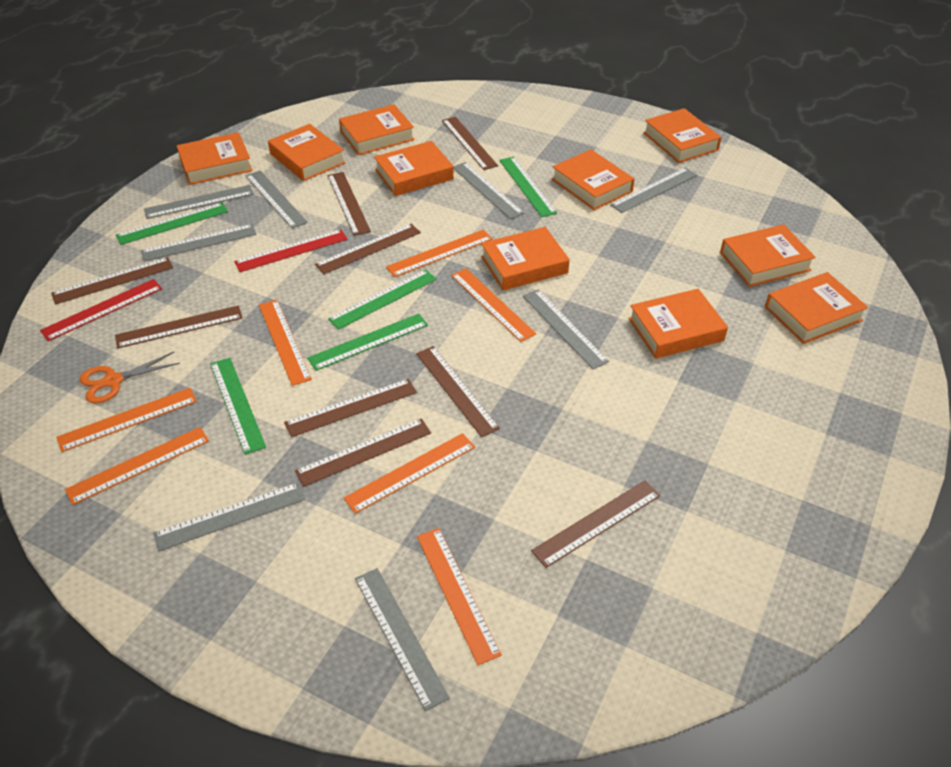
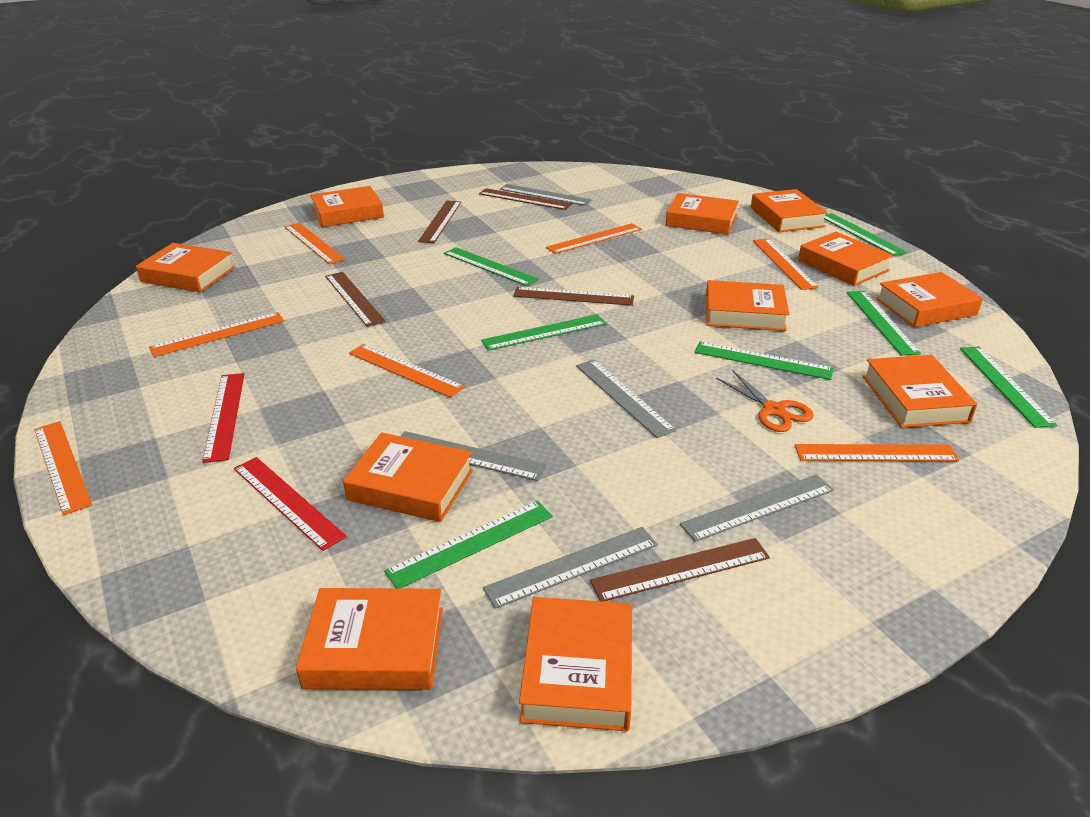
brown ruler: 9 -> 5
green ruler: 5 -> 7
grey ruler: 8 -> 5
orange book: 10 -> 11

